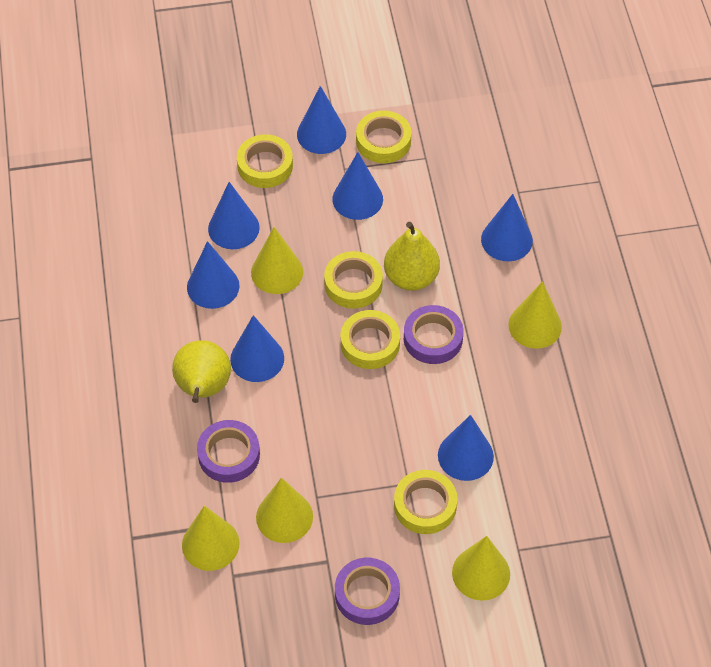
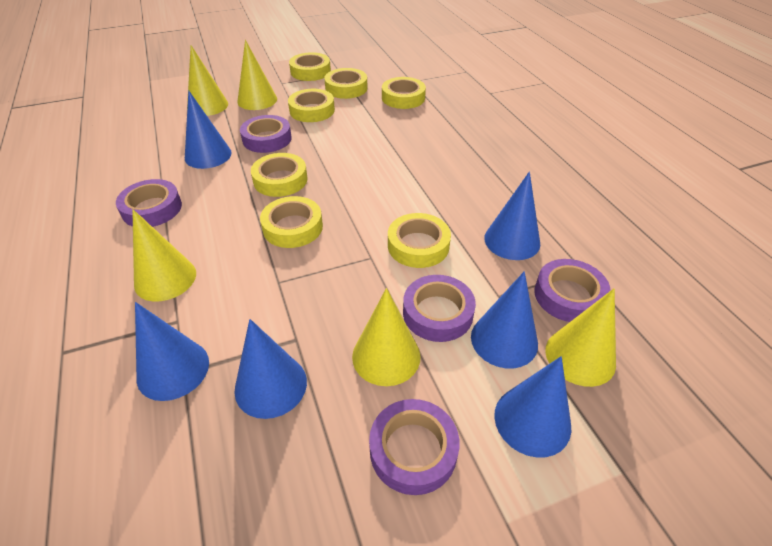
blue cone: 7 -> 6
purple tape: 3 -> 5
yellow pear: 2 -> 0
yellow tape: 5 -> 7

